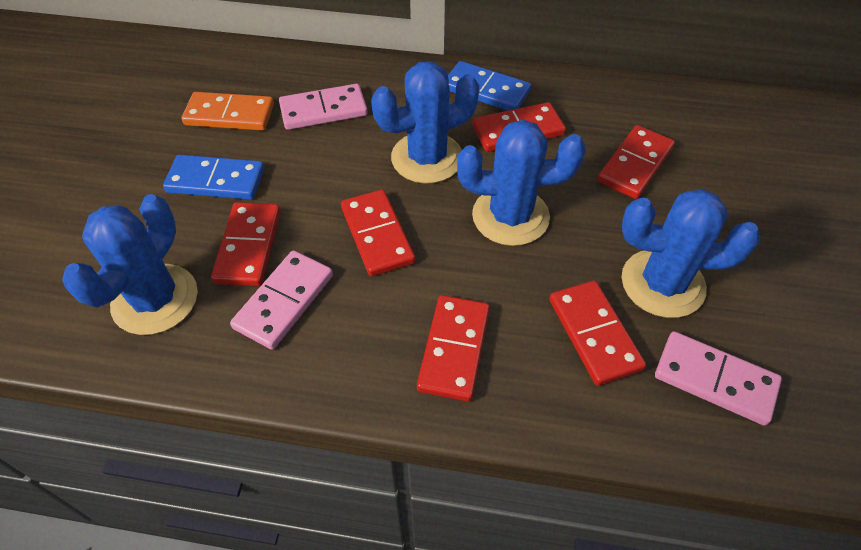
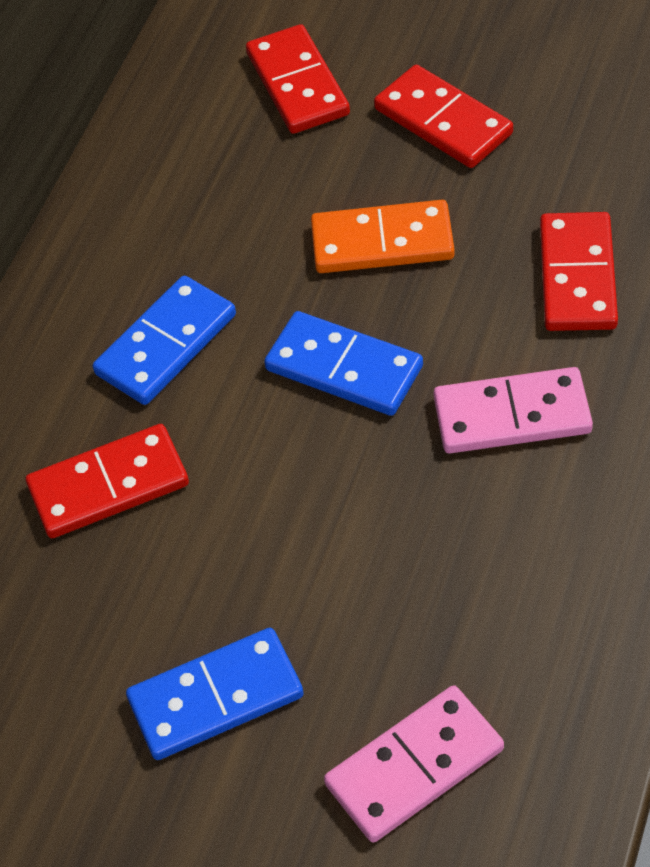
blue cactus: 4 -> 0
blue domino: 2 -> 3
pink domino: 3 -> 2
red domino: 6 -> 4

